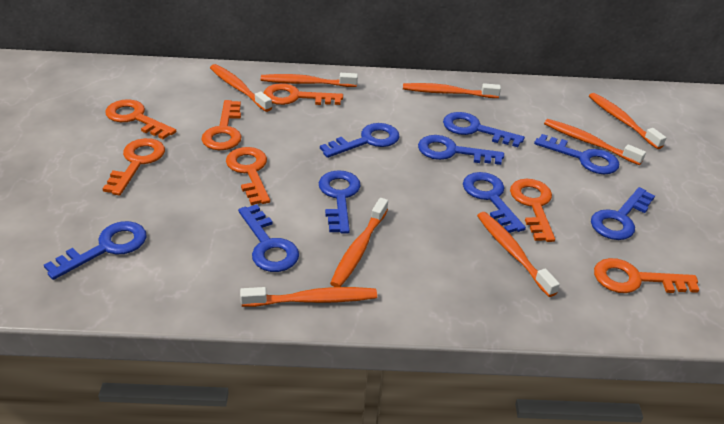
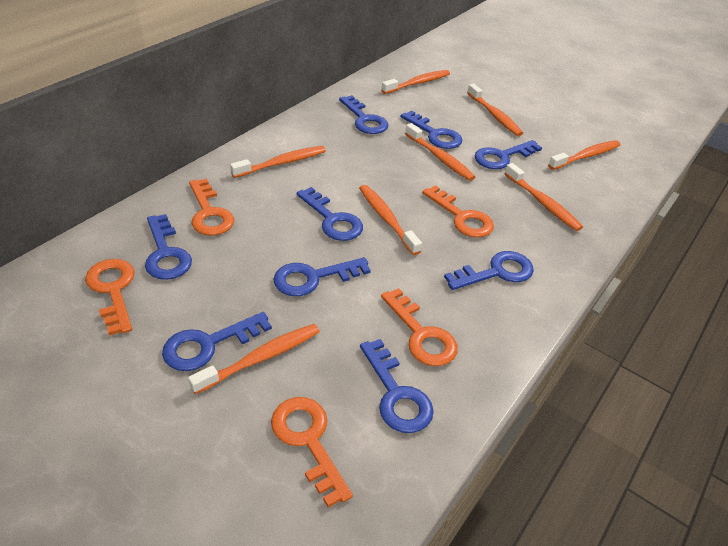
orange key: 7 -> 5

